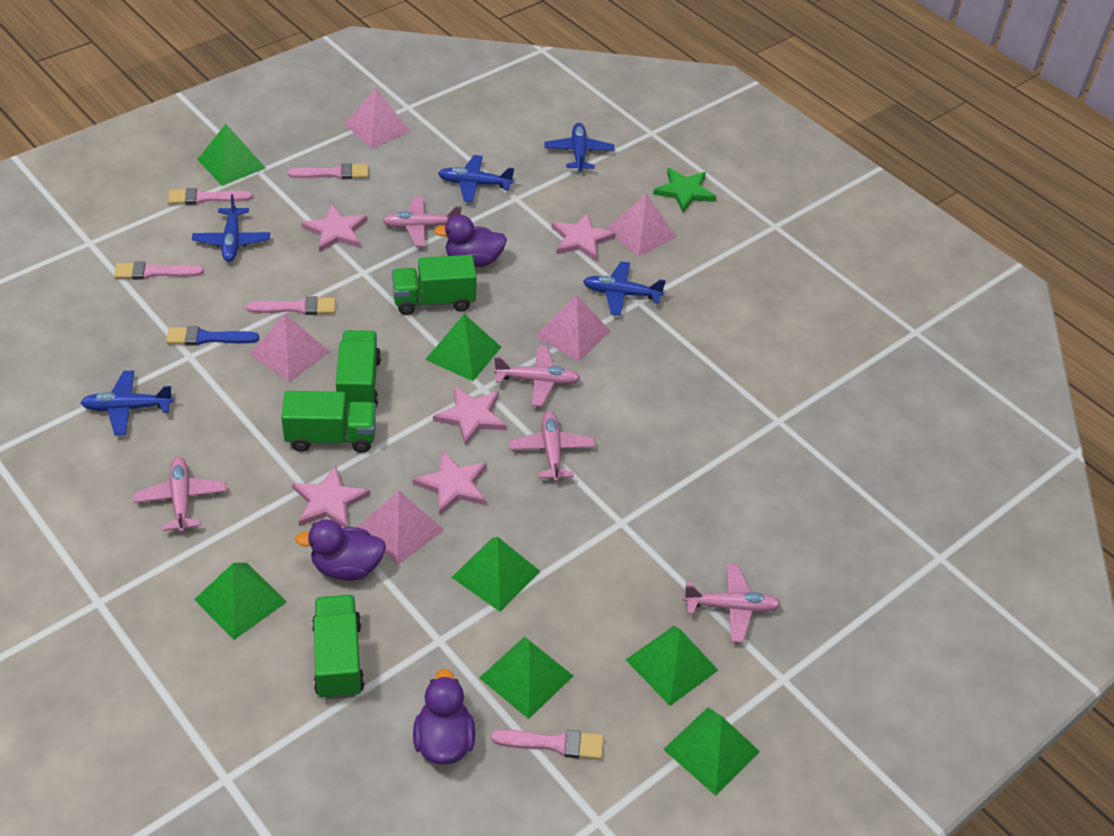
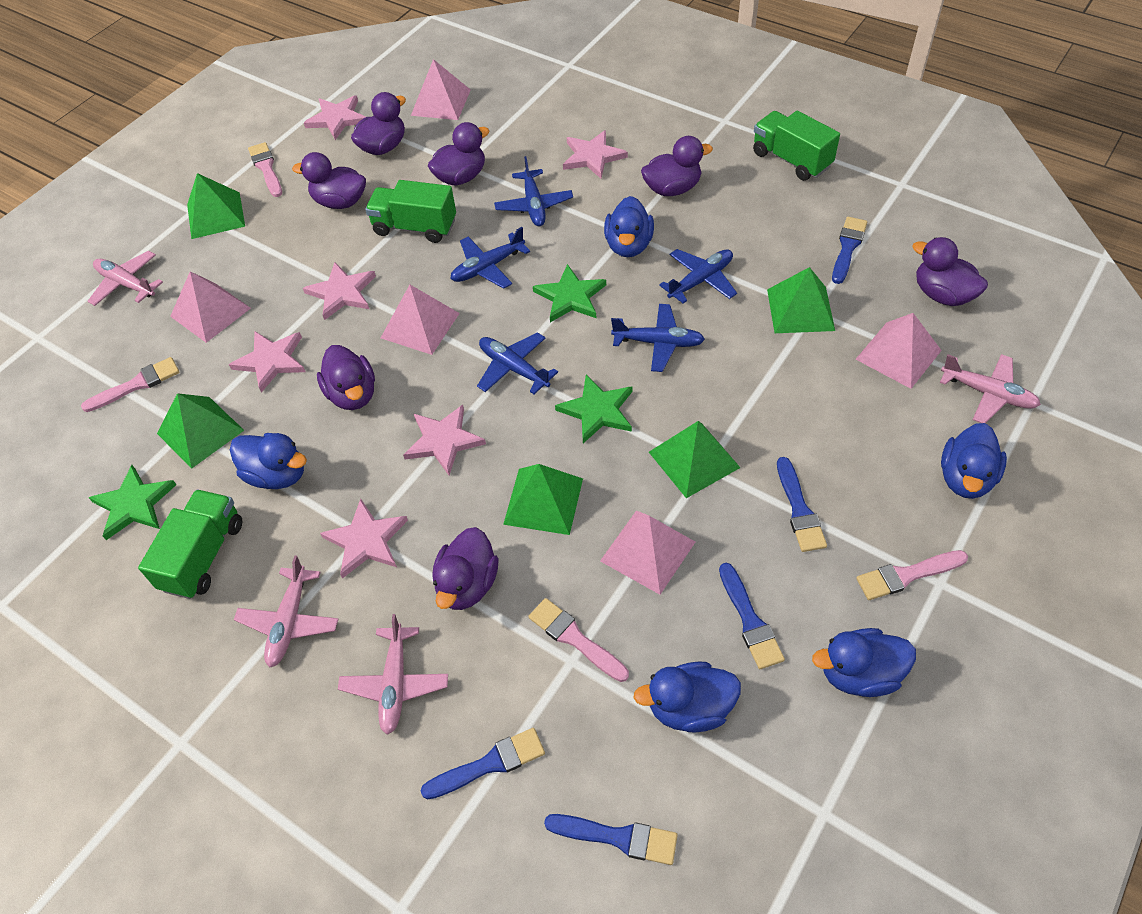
blue brush: 1 -> 5
blue duck: 0 -> 5
green pyramid: 7 -> 5
green star: 1 -> 3
green truck: 4 -> 3
pink brush: 5 -> 4
pink plane: 5 -> 4
pink star: 5 -> 6
purple duck: 3 -> 7

